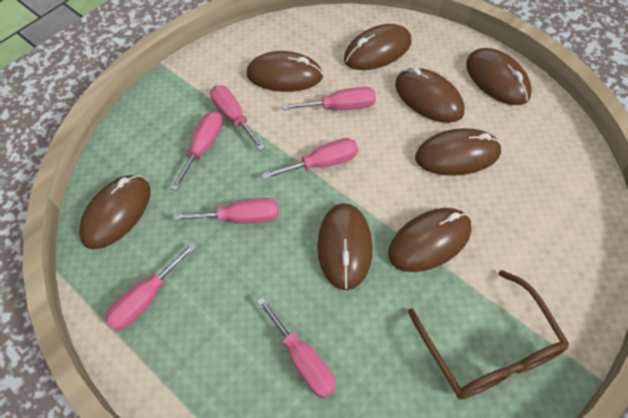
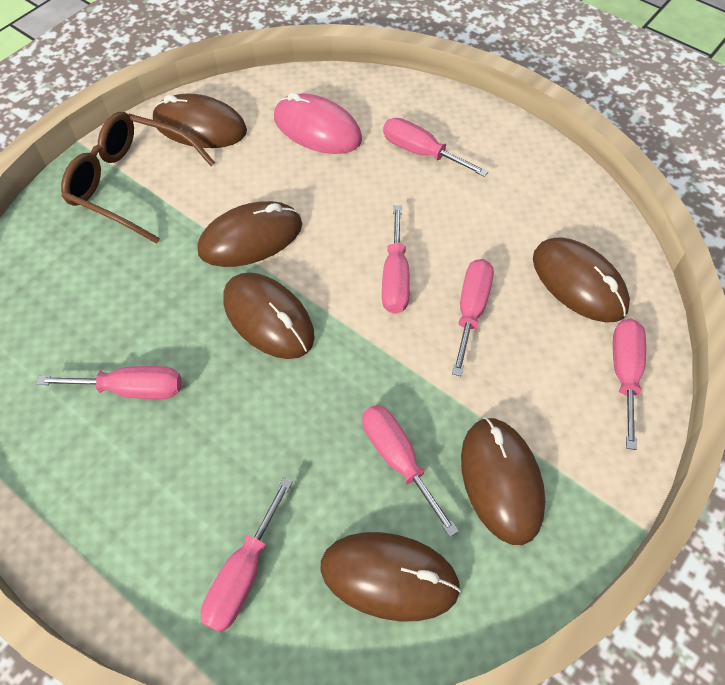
brown mouse: 8 -> 6
pink mouse: 0 -> 1

